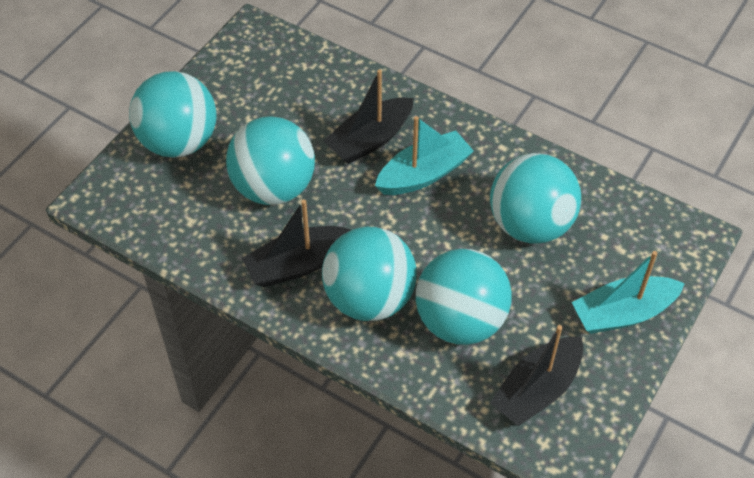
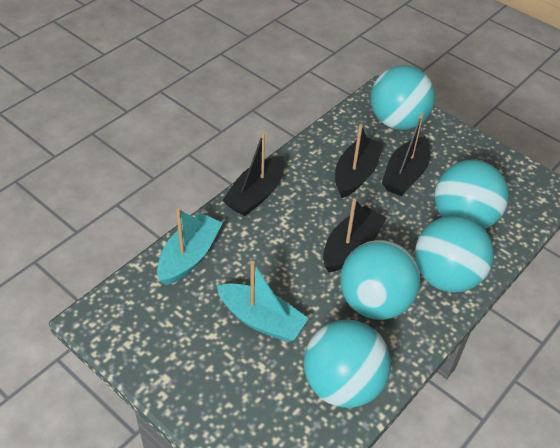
black boat: 3 -> 4

